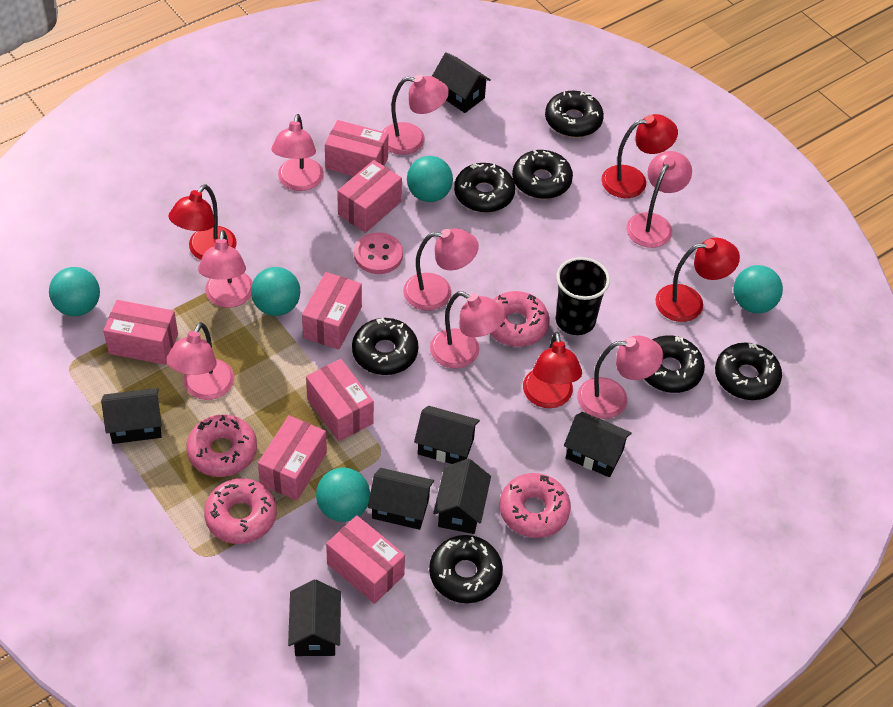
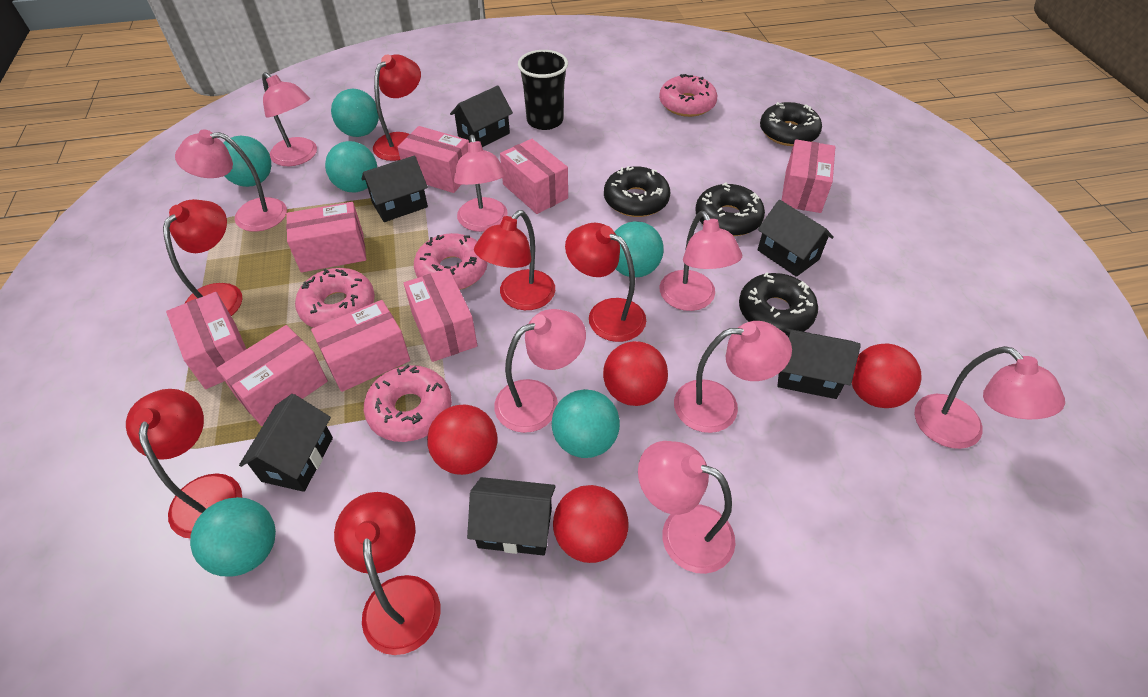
black donut: 7 -> 4
black house: 7 -> 6
pink box: 7 -> 8
pink button: 1 -> 0
red ball: 0 -> 4
red lamp: 4 -> 6
turquoise ball: 5 -> 6

